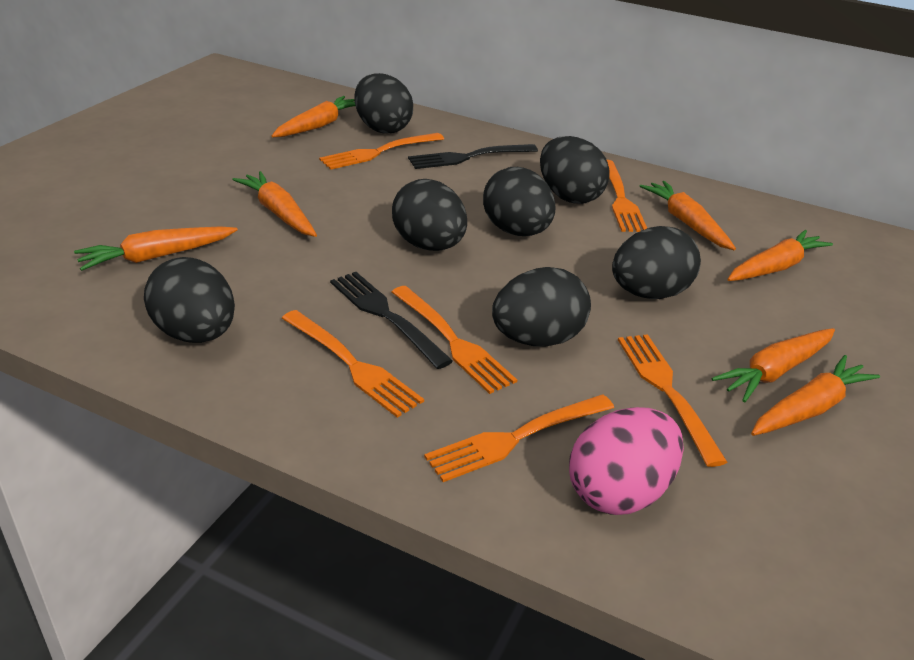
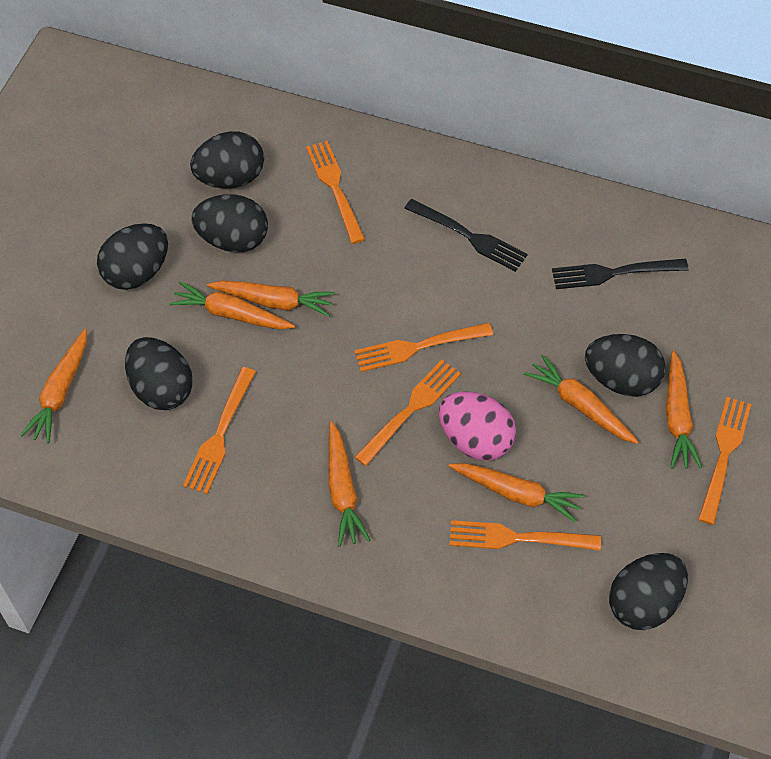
black egg: 7 -> 6

